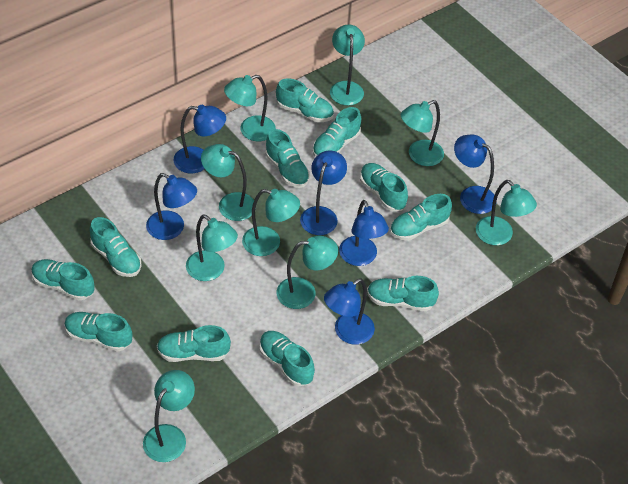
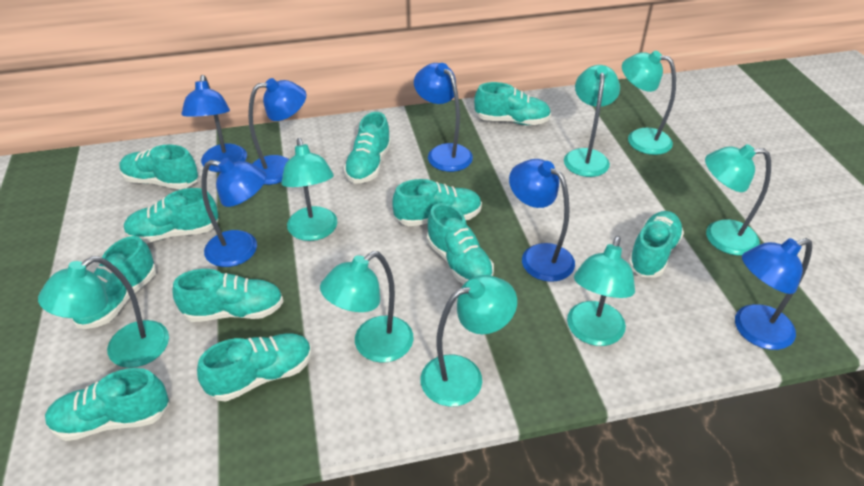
turquoise lamp: 9 -> 8

